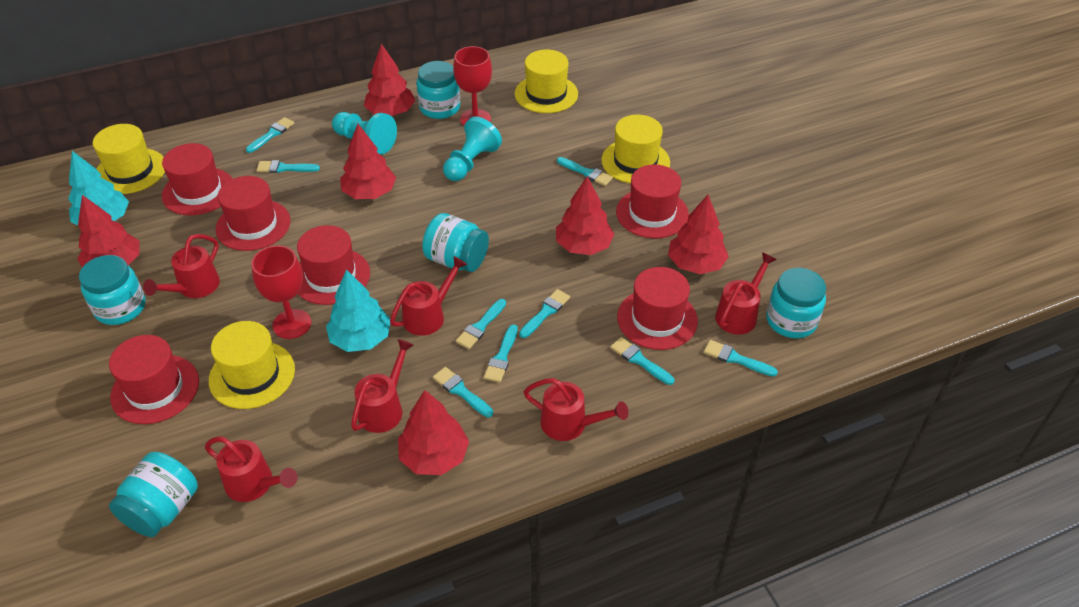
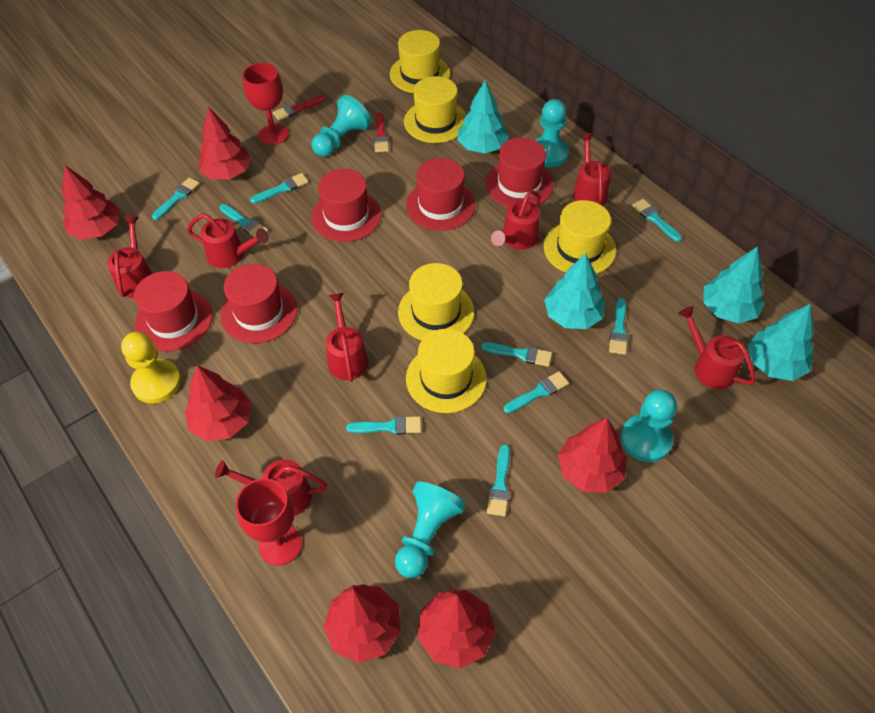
red brush: 0 -> 2
red hat: 6 -> 5
red watering can: 6 -> 7
turquoise jar: 5 -> 0
turquoise pawn: 2 -> 4
turquoise tree: 2 -> 4
yellow hat: 4 -> 5
yellow pawn: 0 -> 1

